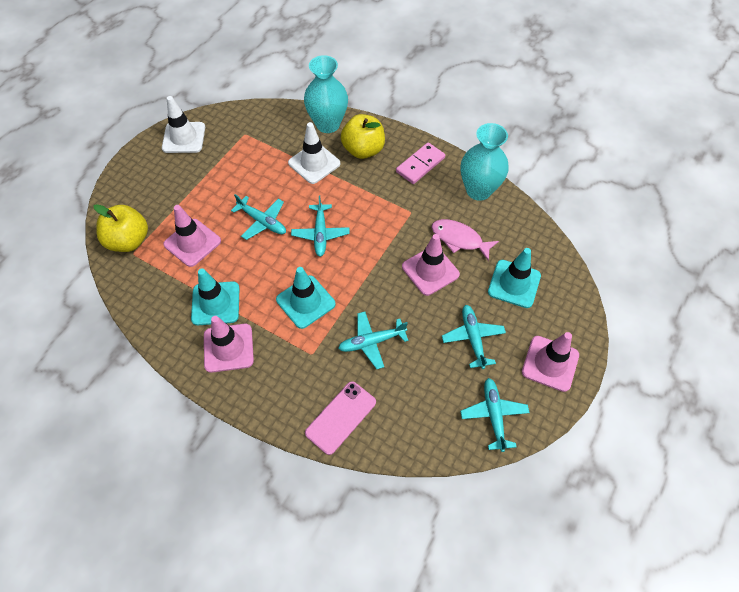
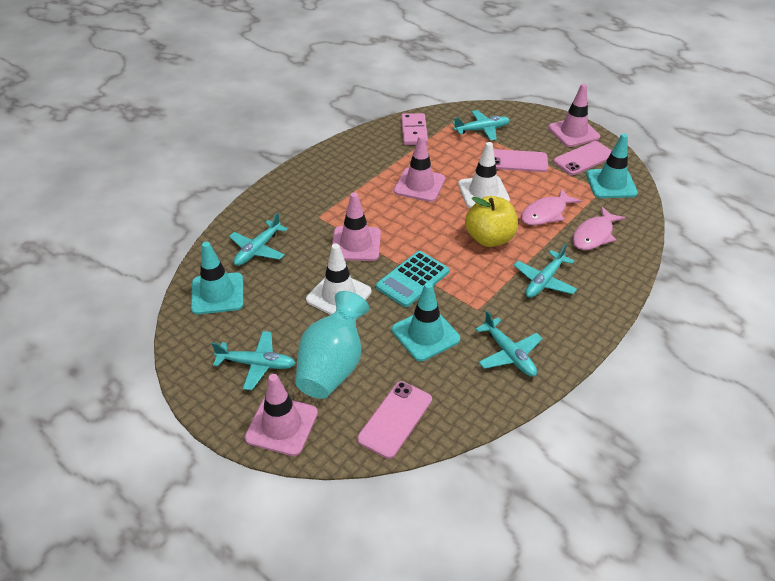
pink fish: 1 -> 2
pink phone: 1 -> 3
turquoise calculator: 0 -> 1
turquoise vase: 2 -> 1
yellow apple: 2 -> 1

